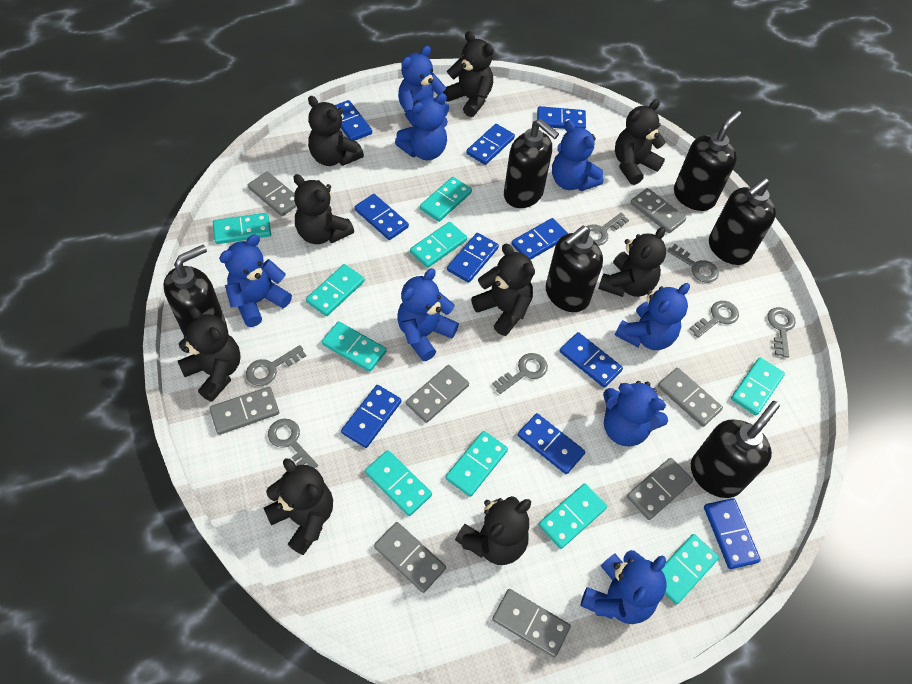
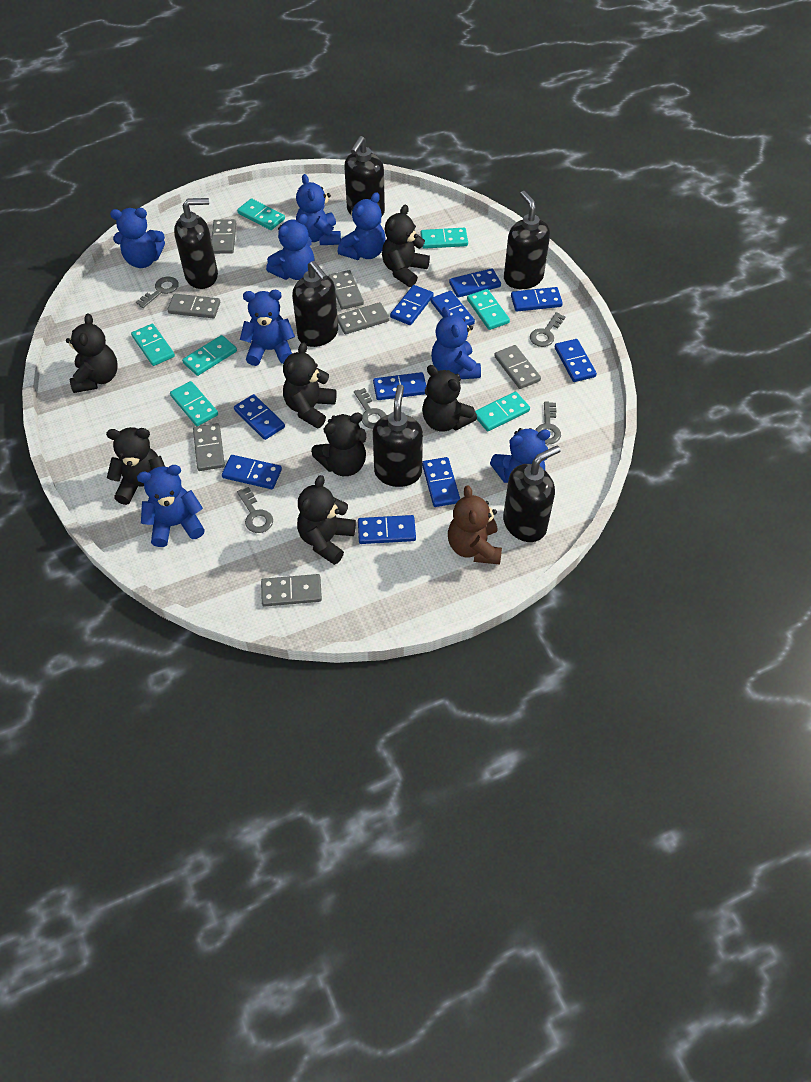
black teddy bear: 9 -> 7
brown teddy bear: 0 -> 1
grey domino: 8 -> 7
grey key: 7 -> 5
turquoise domino: 10 -> 7

